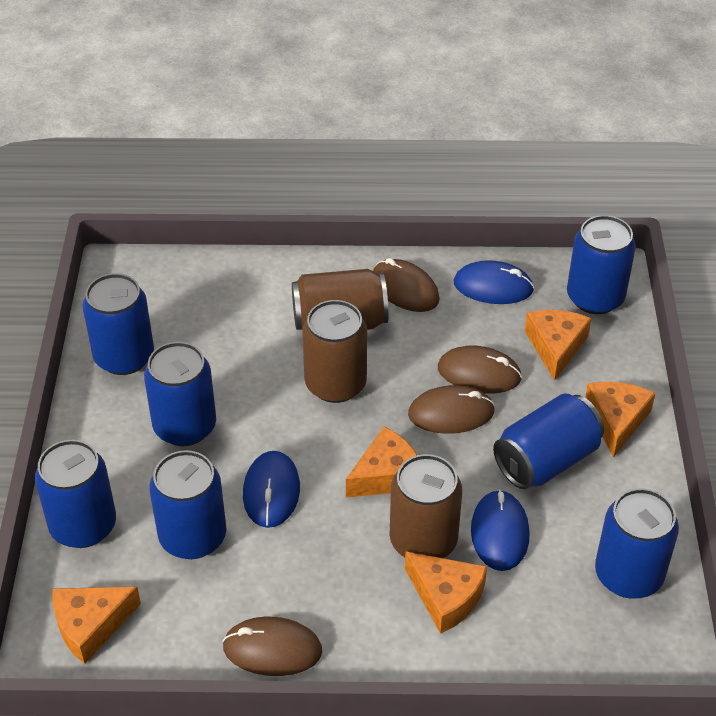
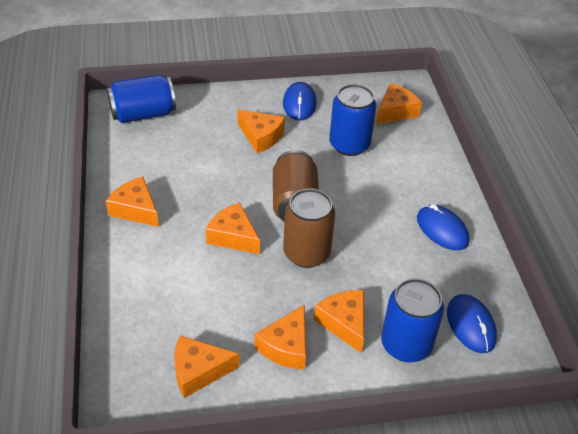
blue can: 7 -> 3
brown can: 3 -> 2
brown mouse: 4 -> 0
orange cheese: 5 -> 7

